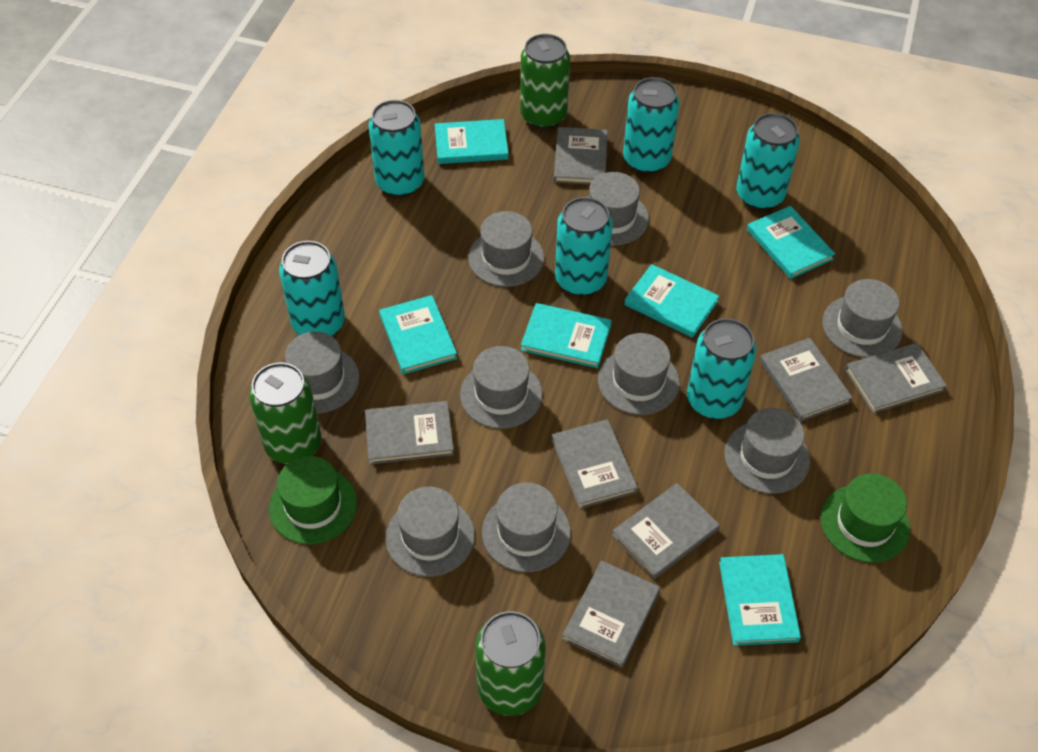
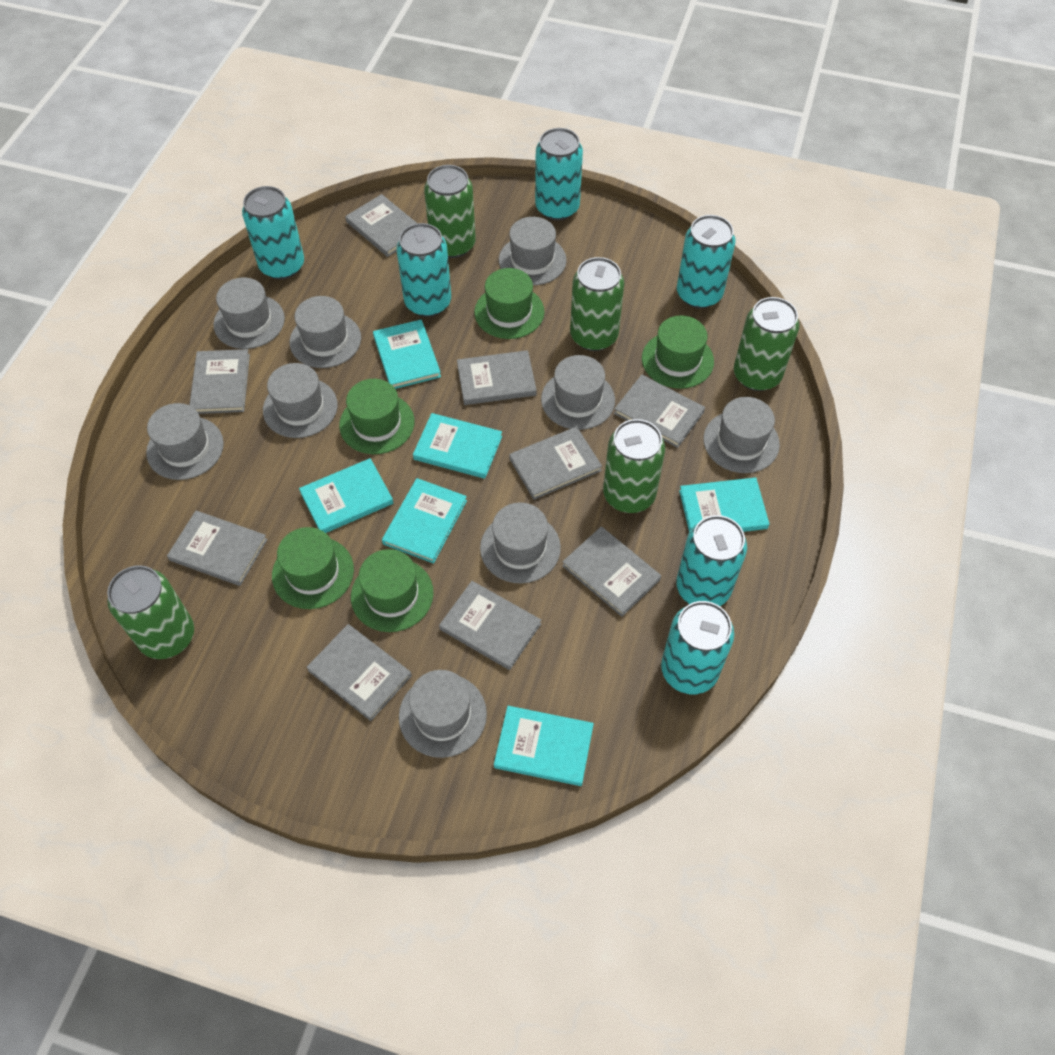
green can: 3 -> 5
green hat: 2 -> 5
grey book: 7 -> 9

